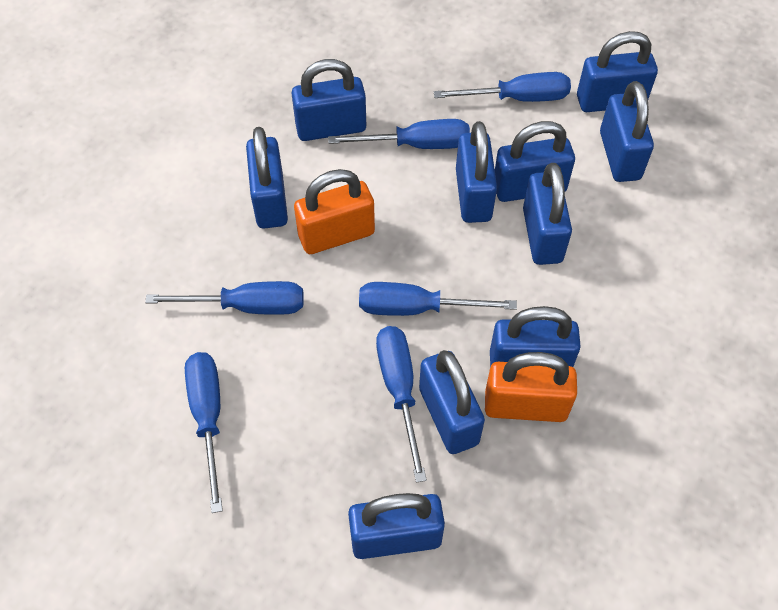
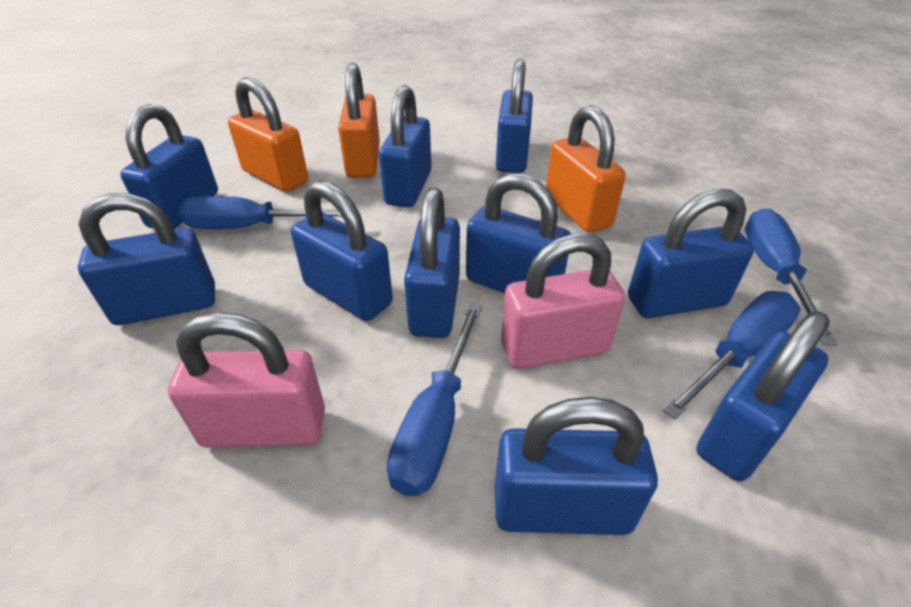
blue screwdriver: 6 -> 4
orange padlock: 2 -> 3
pink padlock: 0 -> 2

